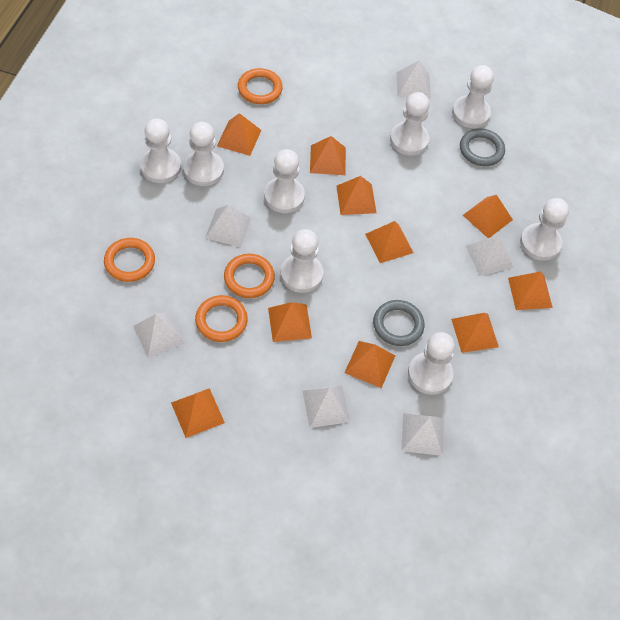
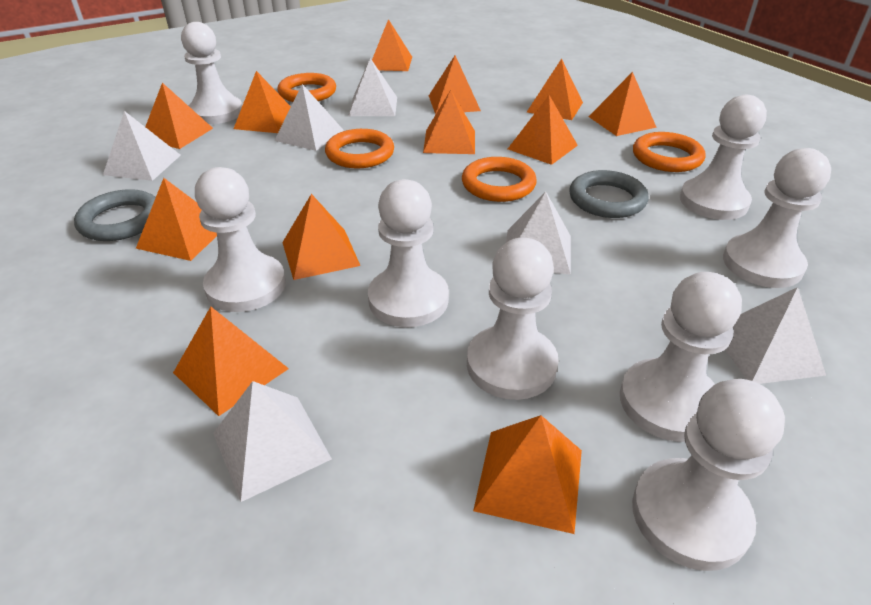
orange pyramid: 10 -> 12

